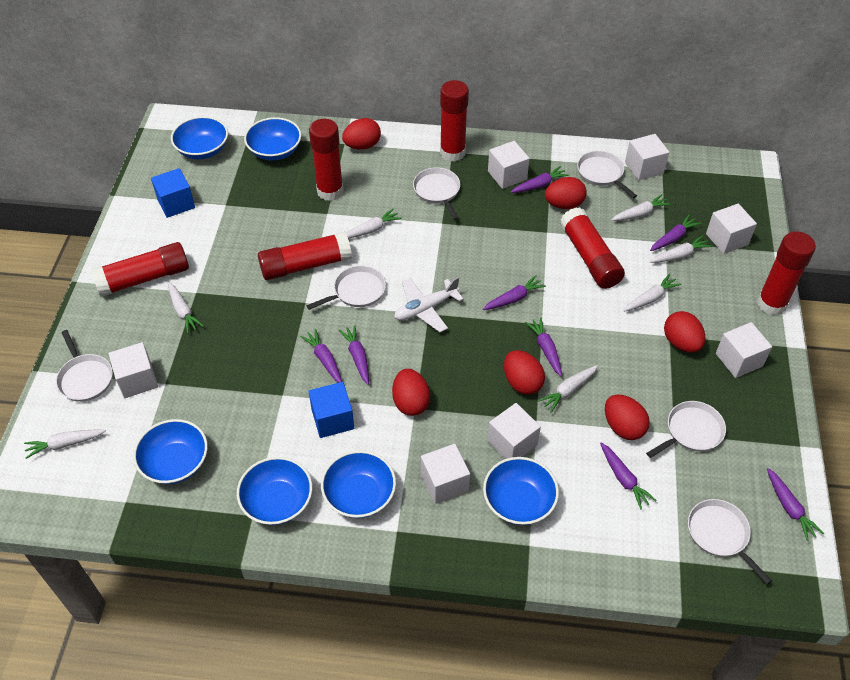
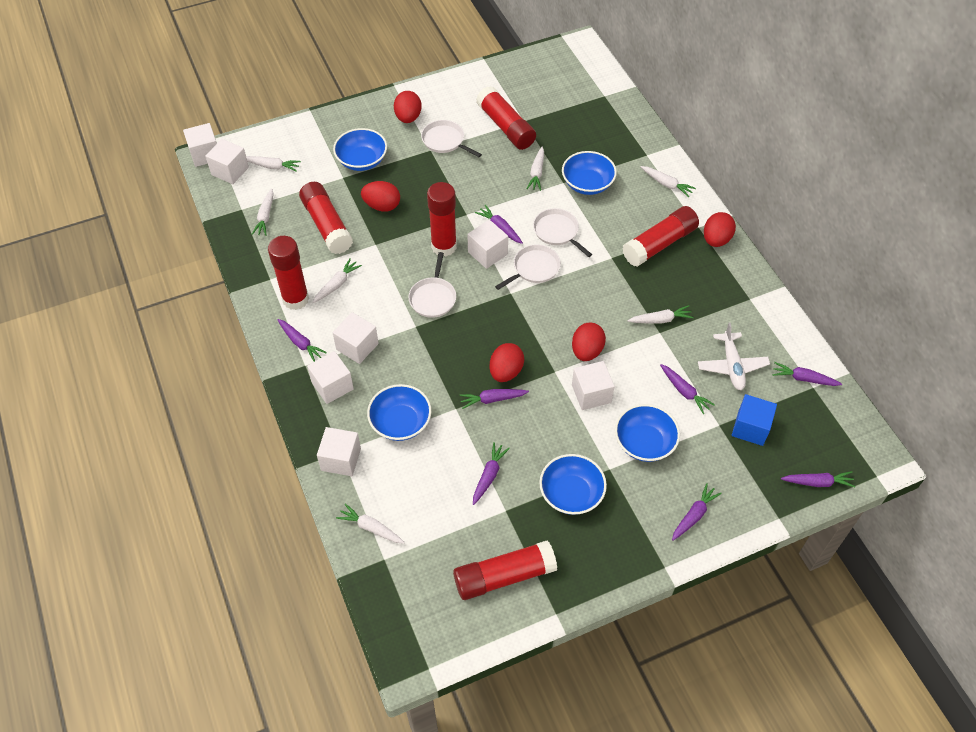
blue bowl: 6 -> 5
blue cube: 2 -> 1
red egg: 6 -> 5
white pan: 6 -> 4

